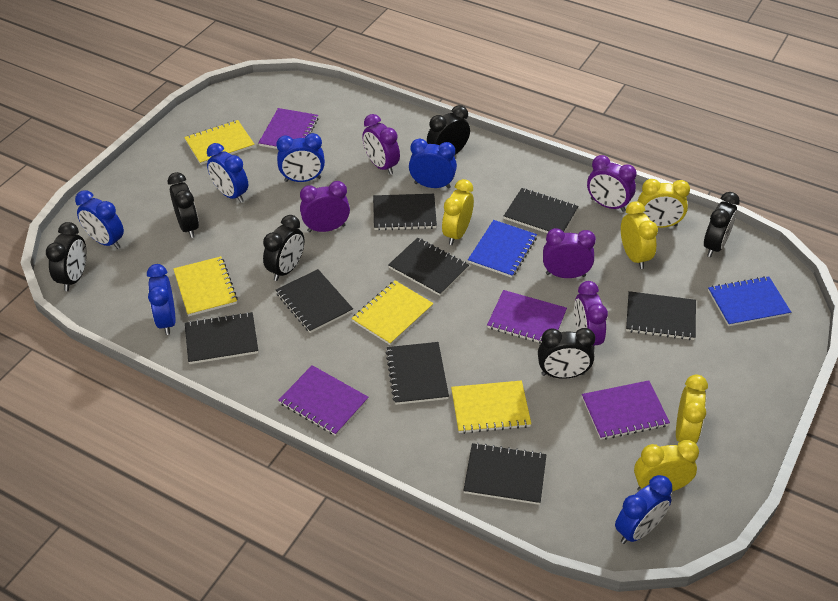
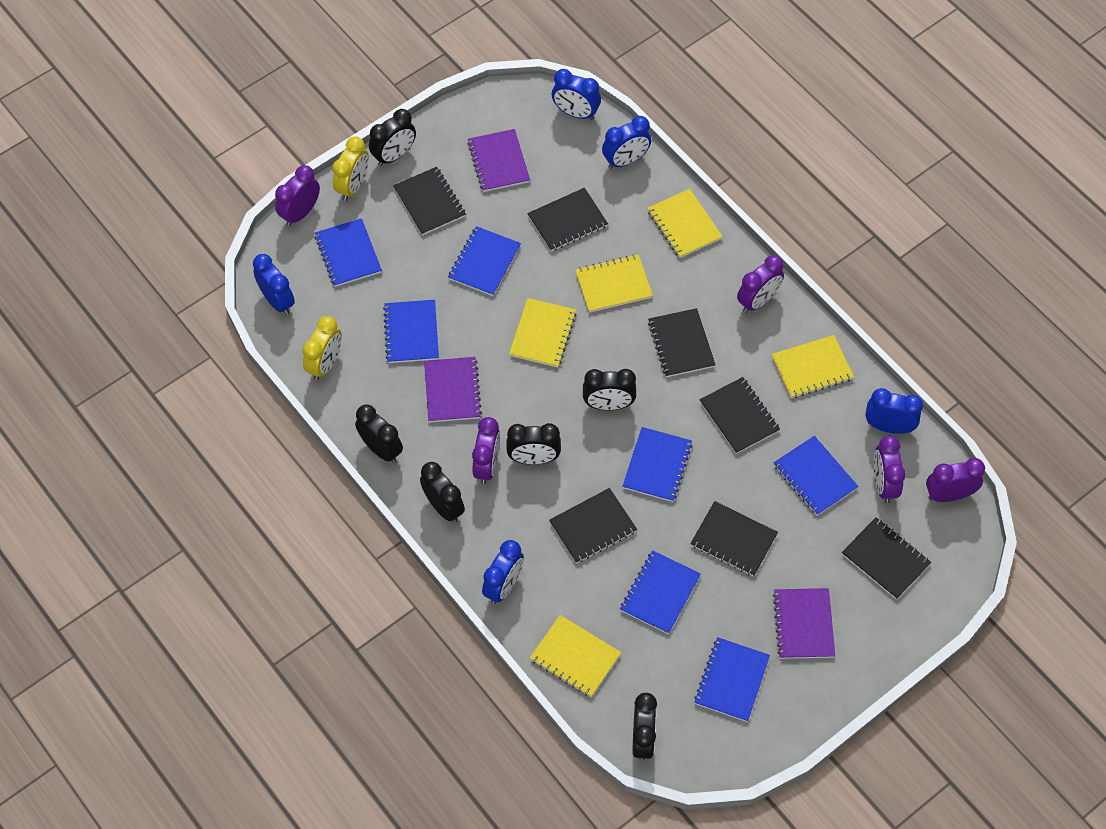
black notebook: 8 -> 7
blue clock: 6 -> 5
blue notebook: 2 -> 7
purple notebook: 4 -> 3
yellow clock: 5 -> 2
yellow notebook: 4 -> 5

